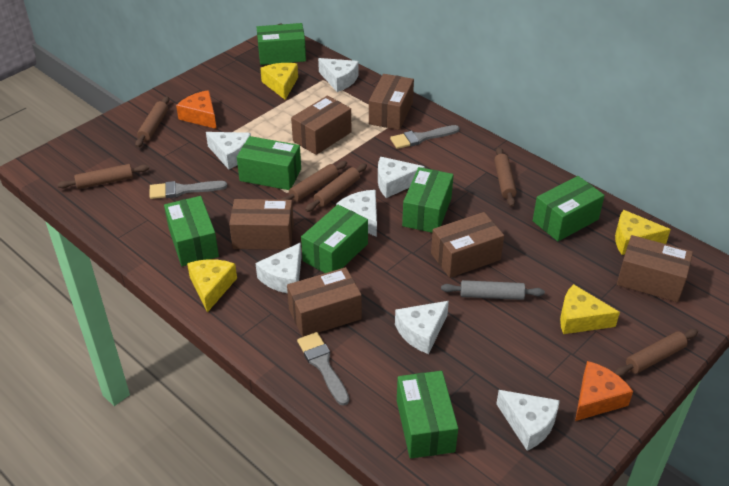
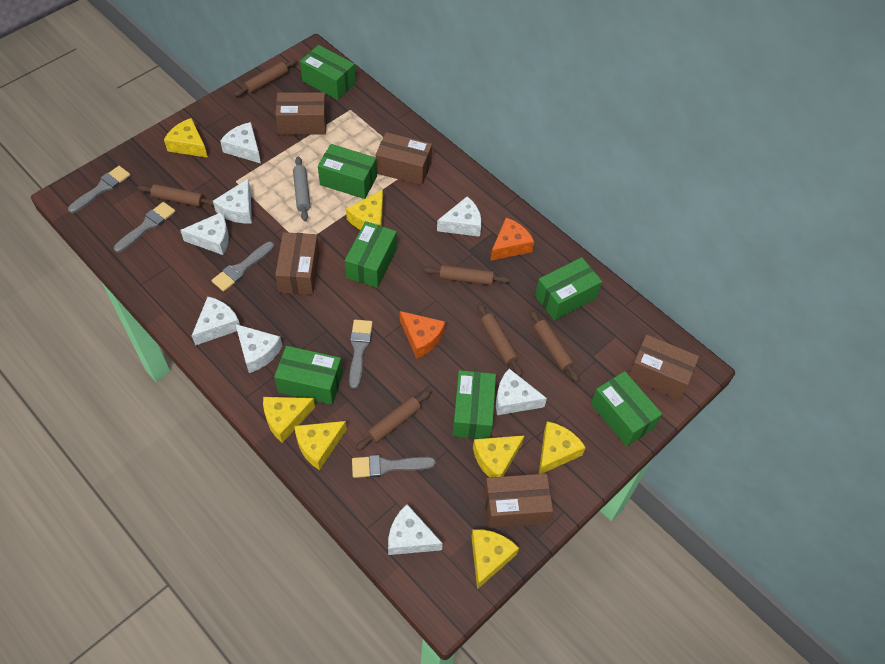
brown box: 6 -> 5
grey brush: 3 -> 5
white cheese: 7 -> 8
yellow cheese: 4 -> 7

